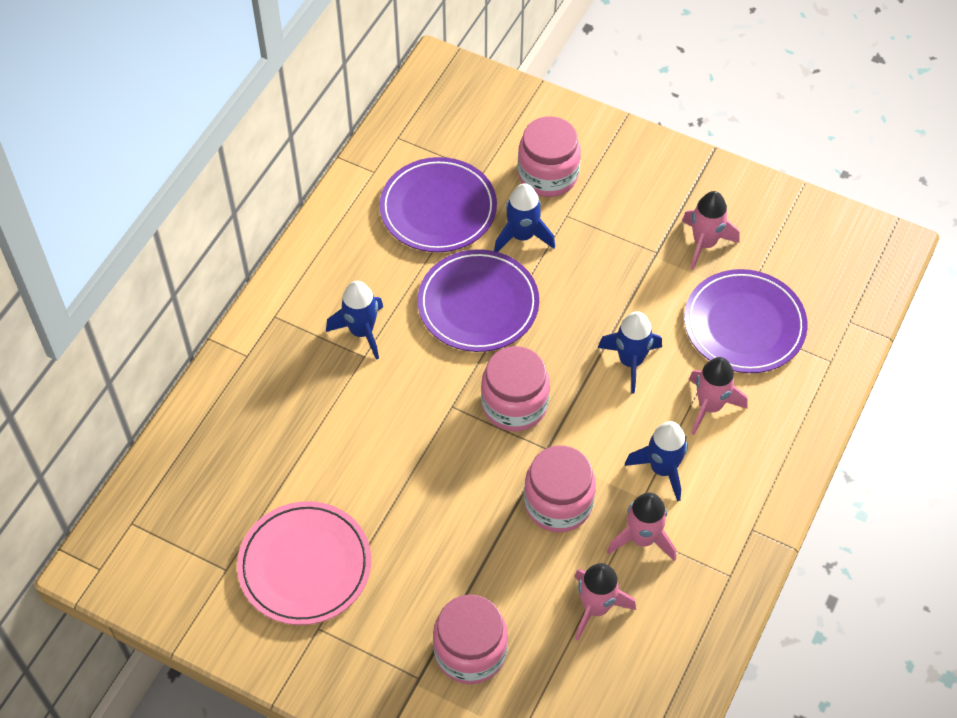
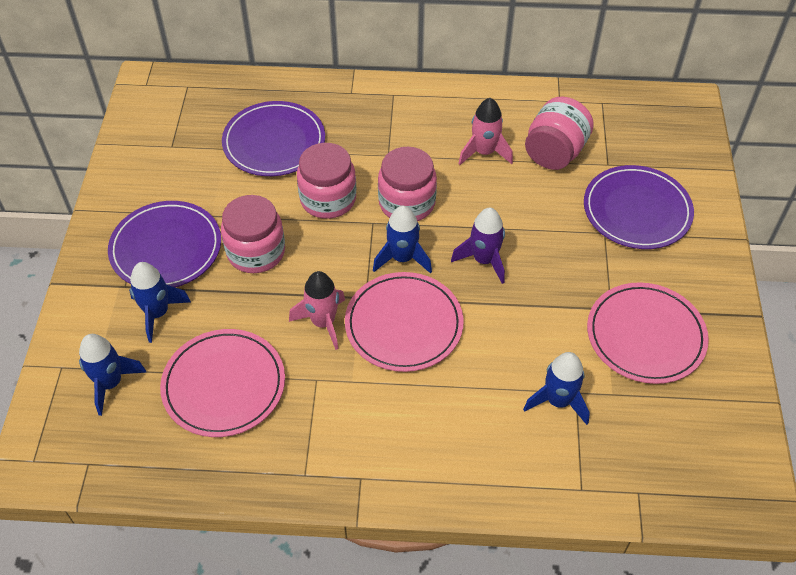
pink plate: 1 -> 3
pink rocket: 4 -> 2
purple rocket: 0 -> 1

